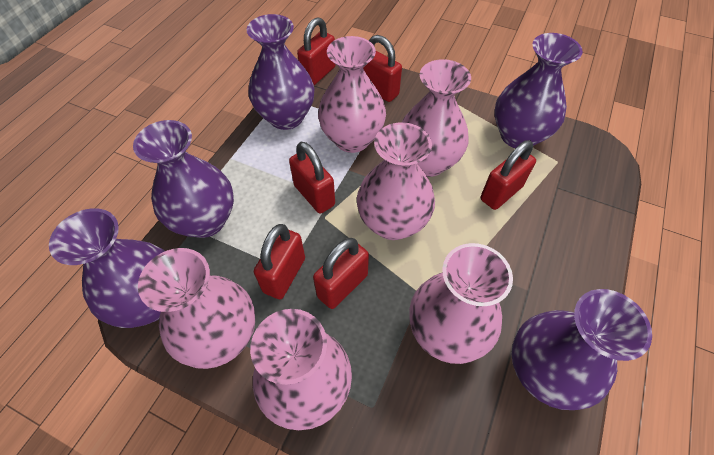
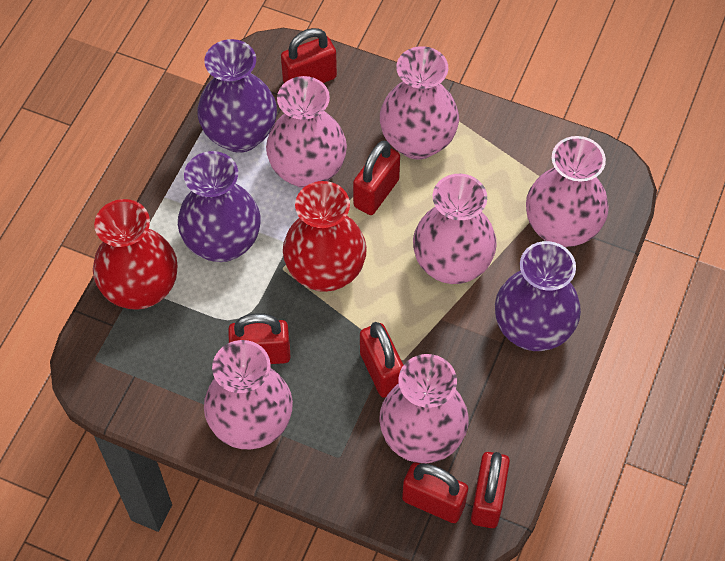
purple vase: 5 -> 3
red vase: 0 -> 2

